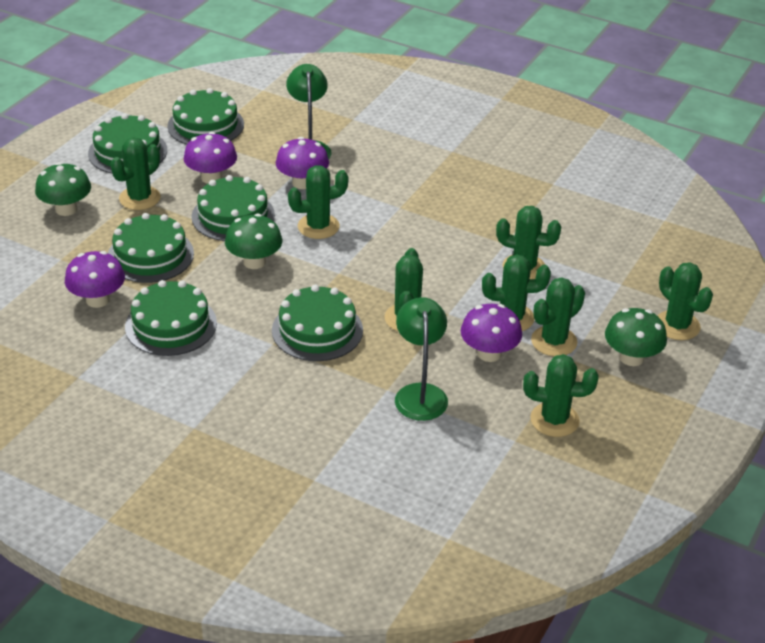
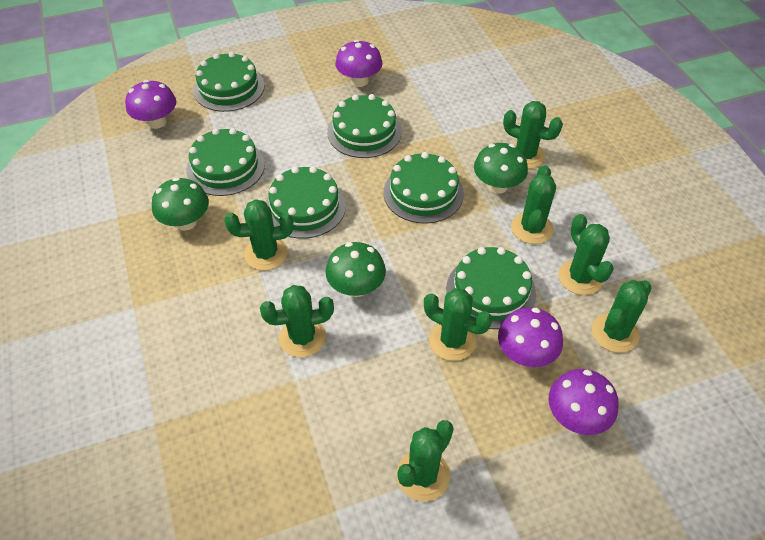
green lamp: 2 -> 0

